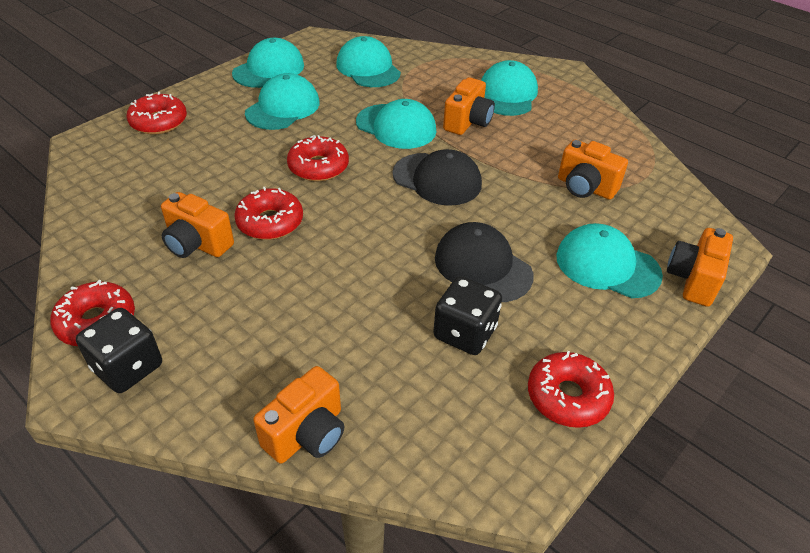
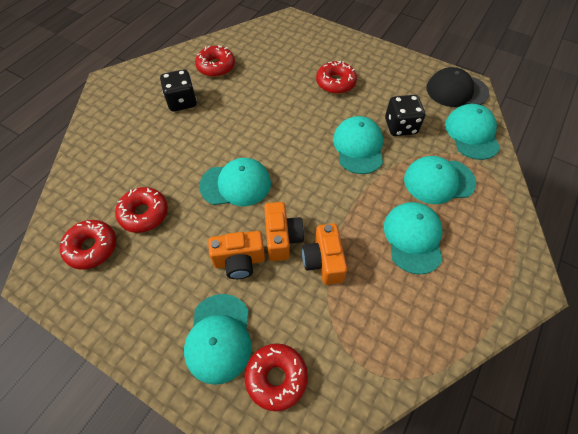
black cap: 2 -> 1
orange camera: 5 -> 3

